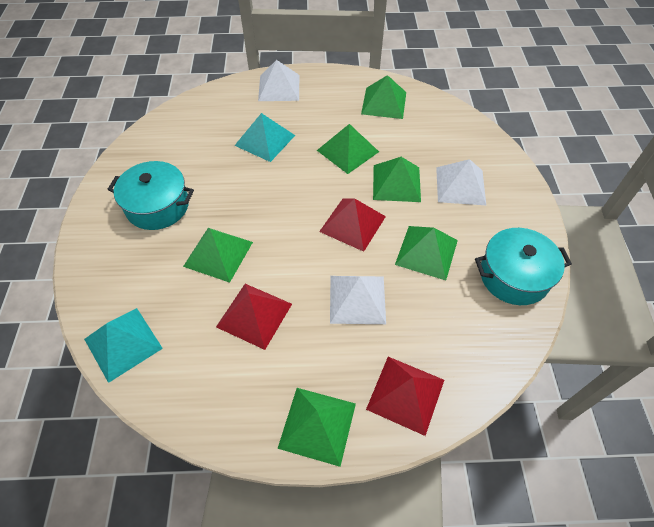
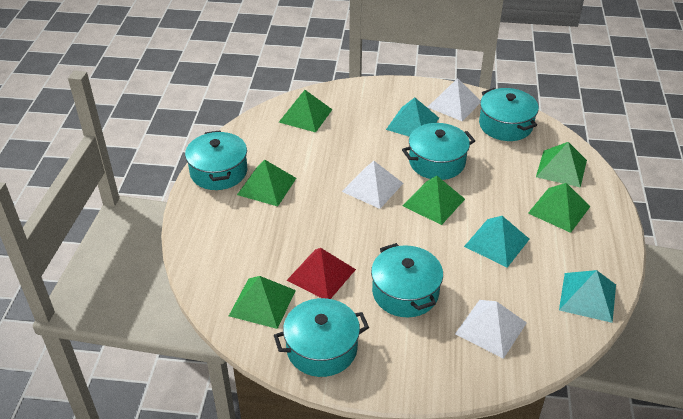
red pyramid: 3 -> 1
turquoise pot: 2 -> 5
turquoise pyramid: 2 -> 3

